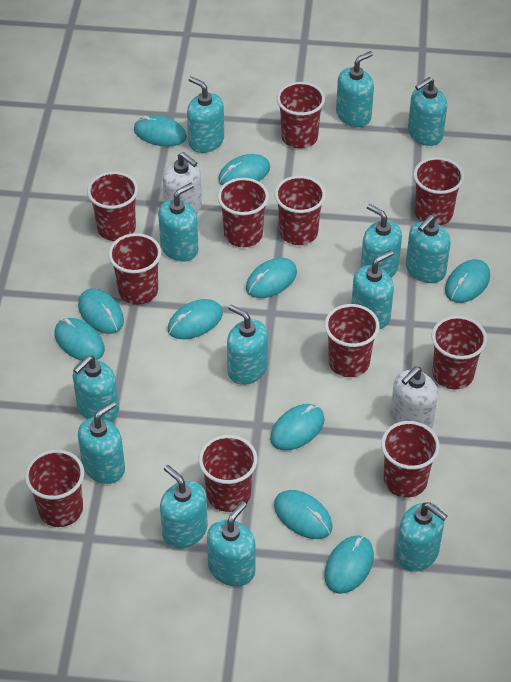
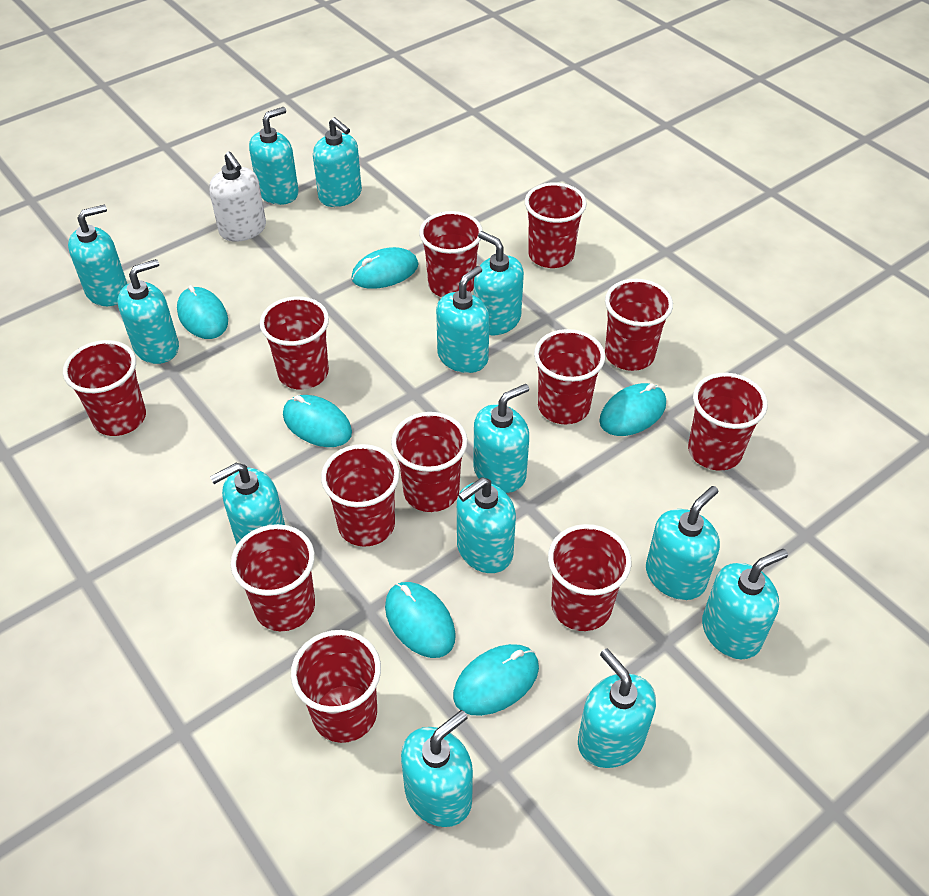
red cup: 11 -> 12
turquoise mouse: 10 -> 6
white soap dispenser: 2 -> 1

